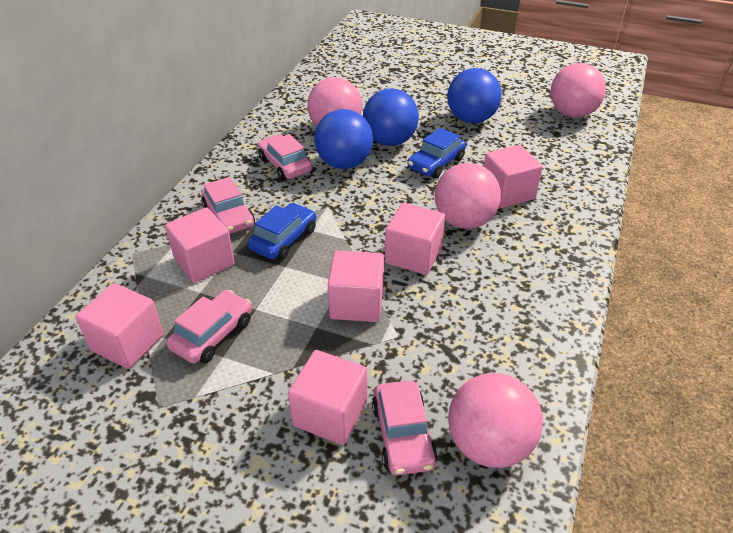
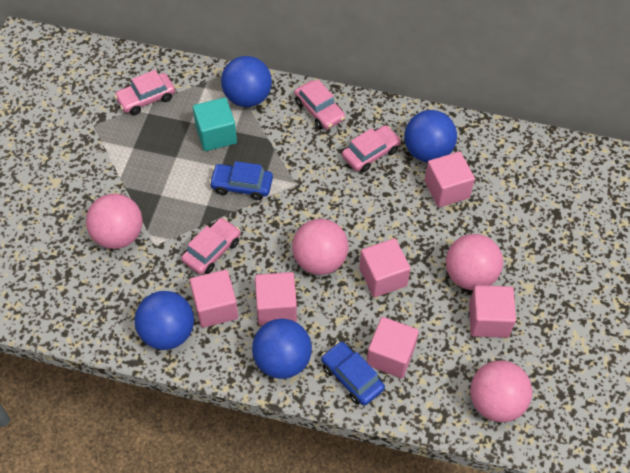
blue ball: 3 -> 4
turquoise cube: 0 -> 1

